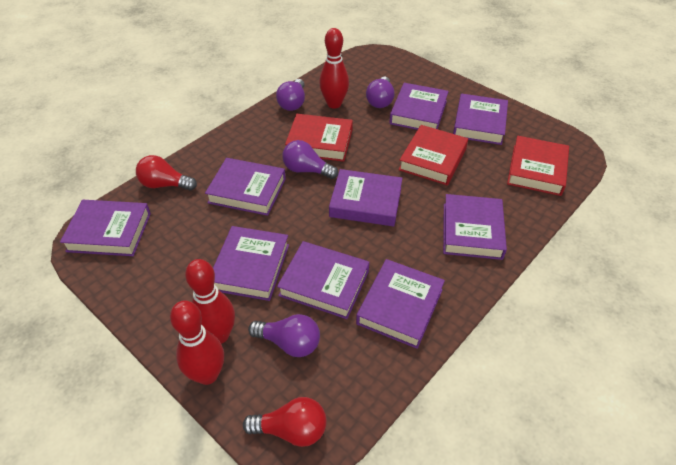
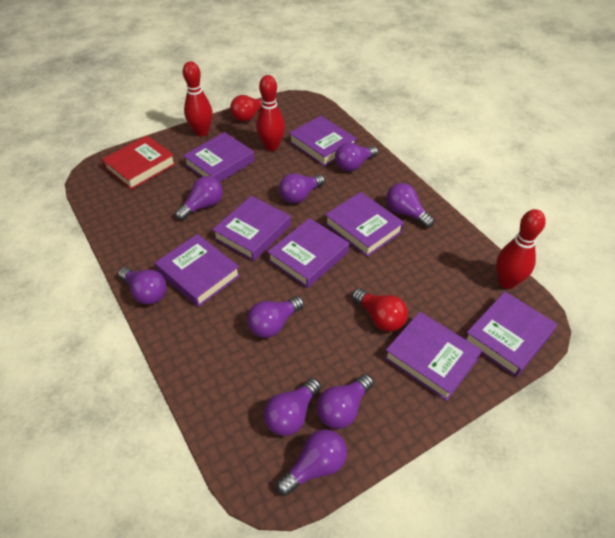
purple book: 9 -> 8
purple light bulb: 4 -> 9
red book: 3 -> 1

